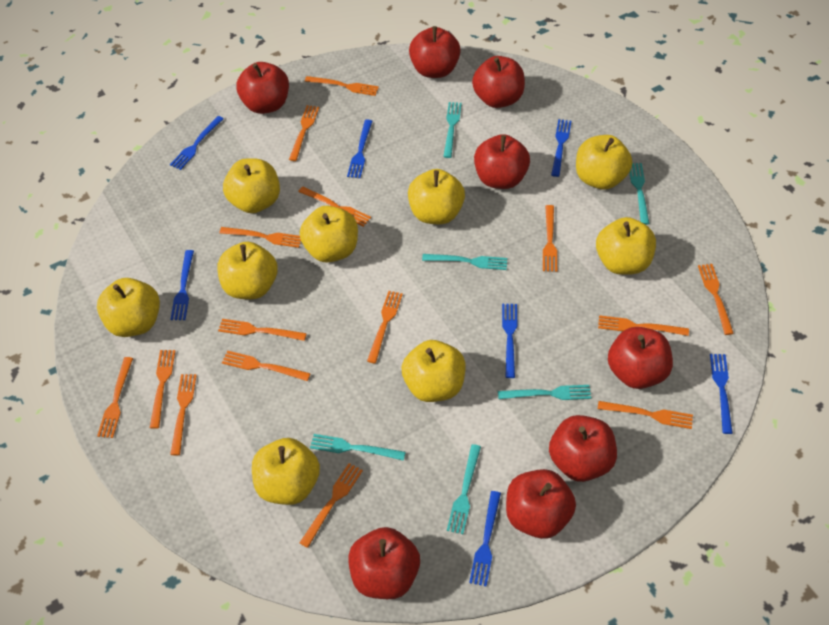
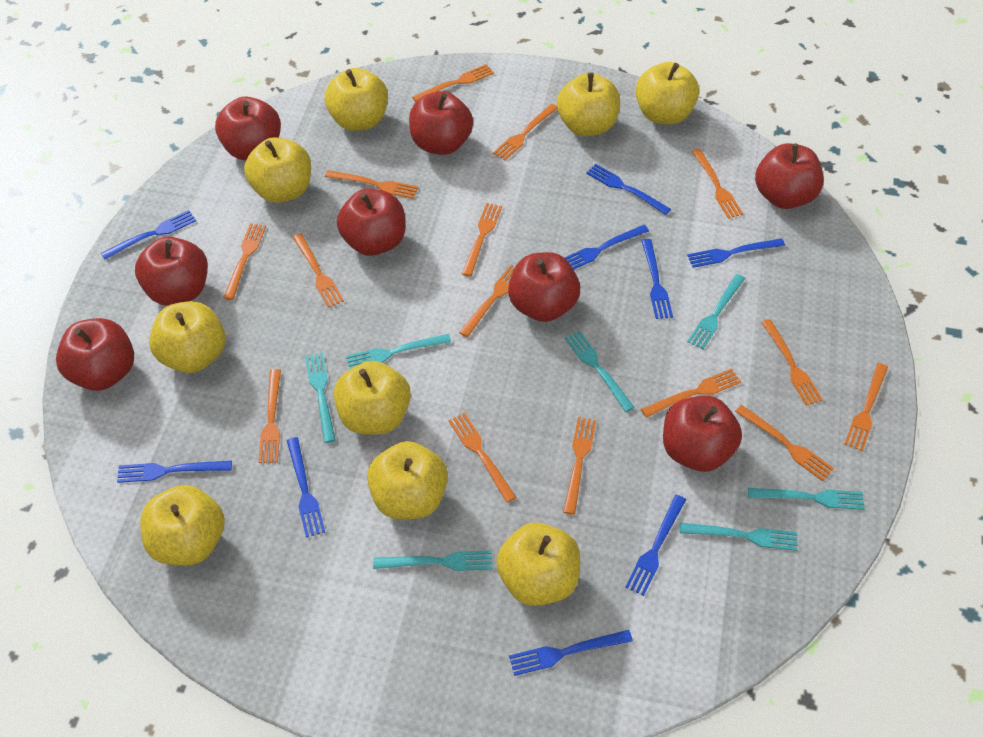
blue fork: 7 -> 9
turquoise fork: 6 -> 7

